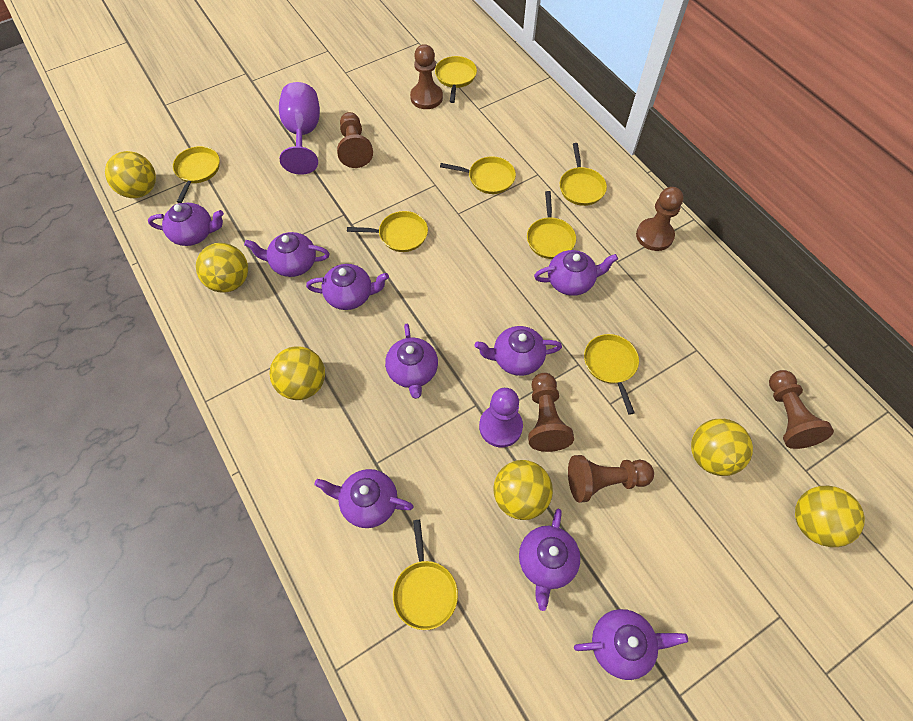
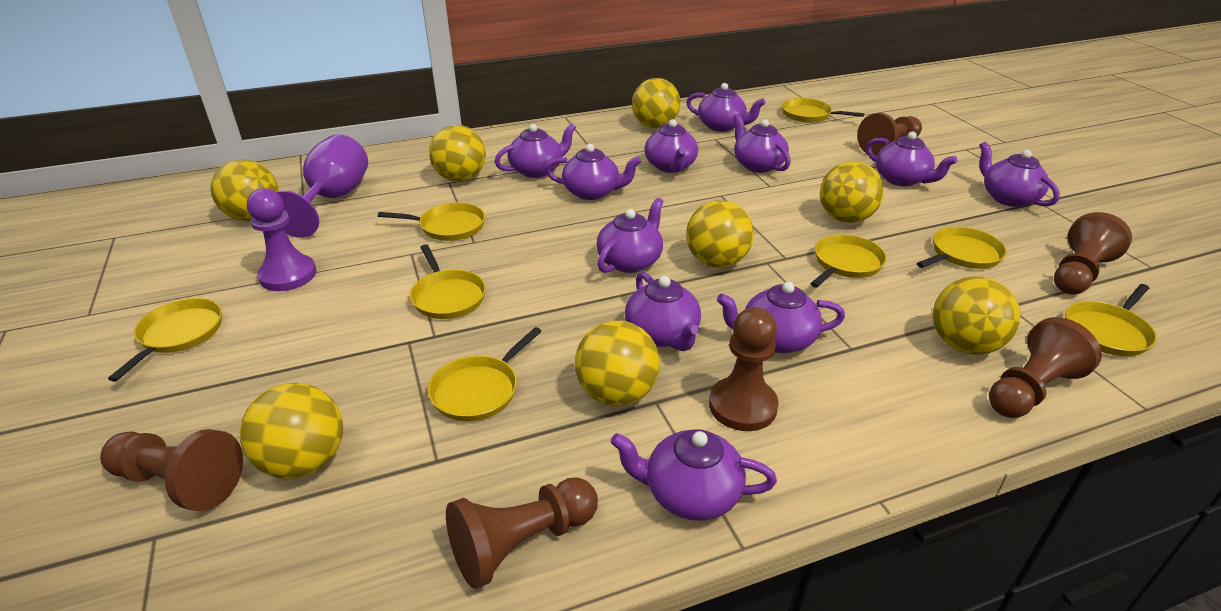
purple teapot: 9 -> 11
yellow ball: 6 -> 8

